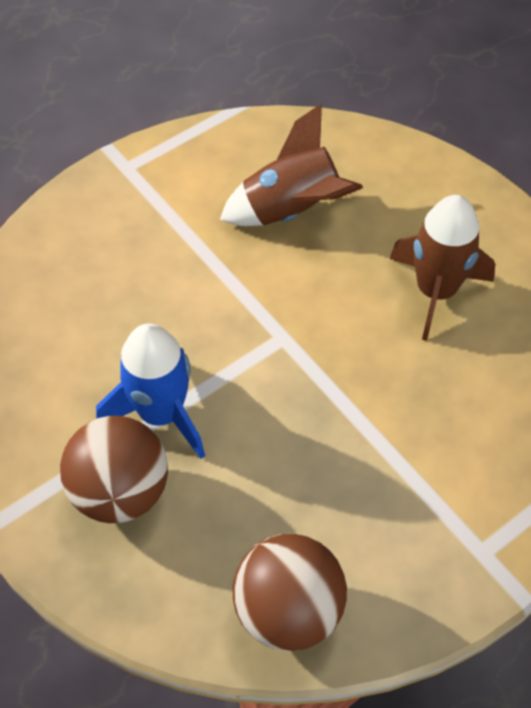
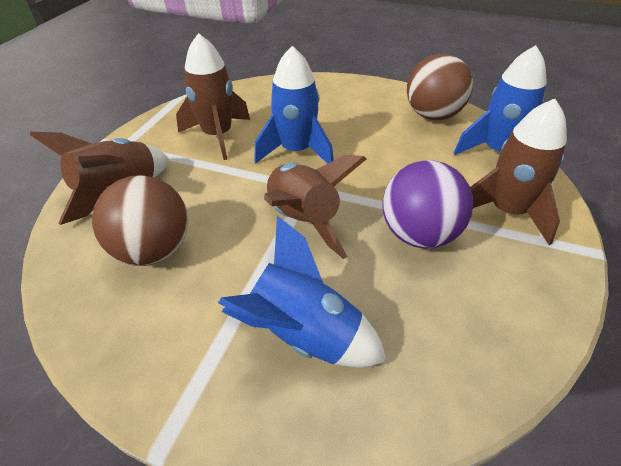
blue rocket: 1 -> 3
brown rocket: 2 -> 4
purple ball: 0 -> 1

